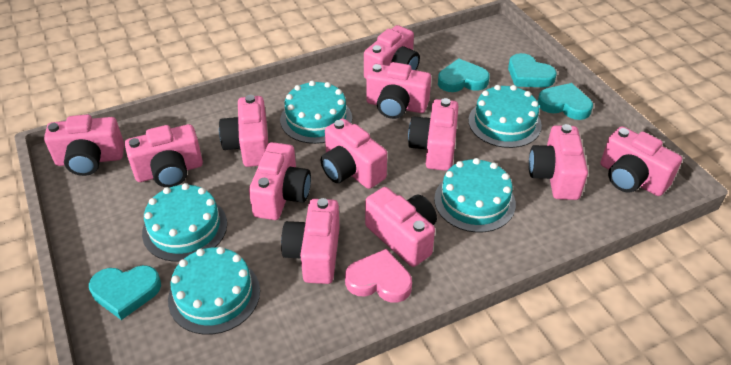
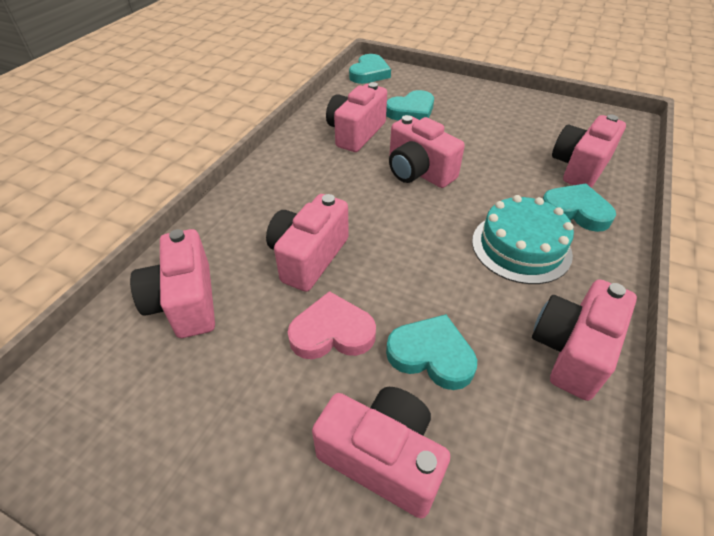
pink camera: 12 -> 7
turquoise cake: 5 -> 1

